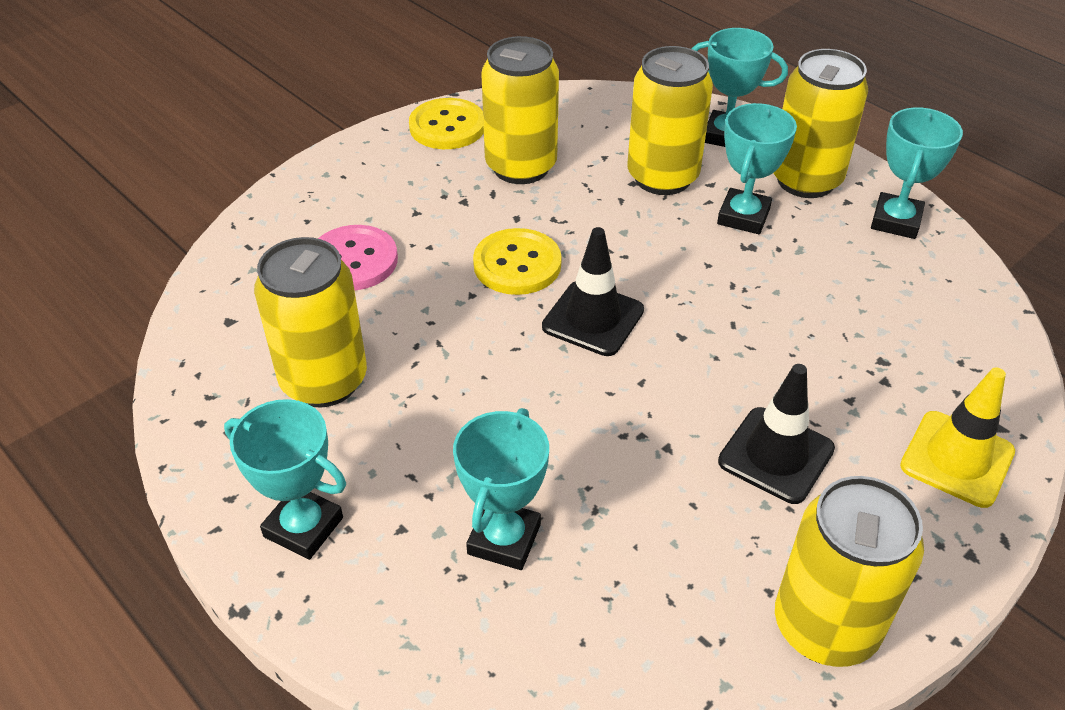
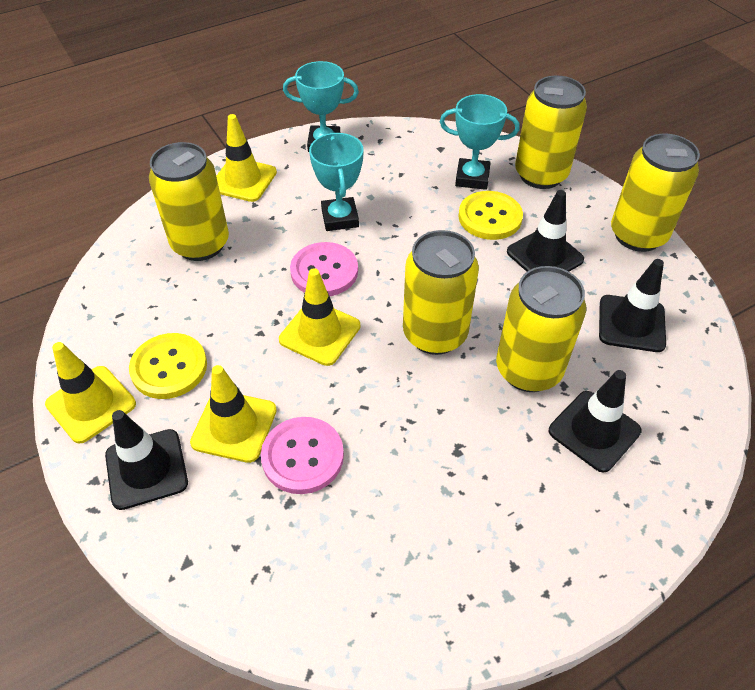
black traffic cone: 2 -> 4
pink button: 1 -> 2
turquoise trophy: 5 -> 3
yellow traffic cone: 1 -> 4

